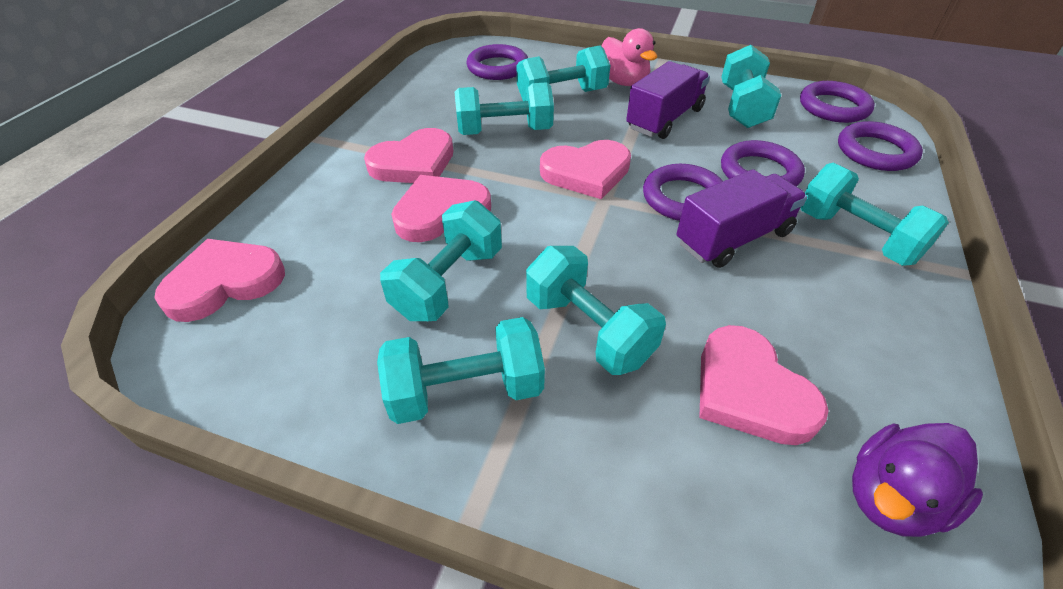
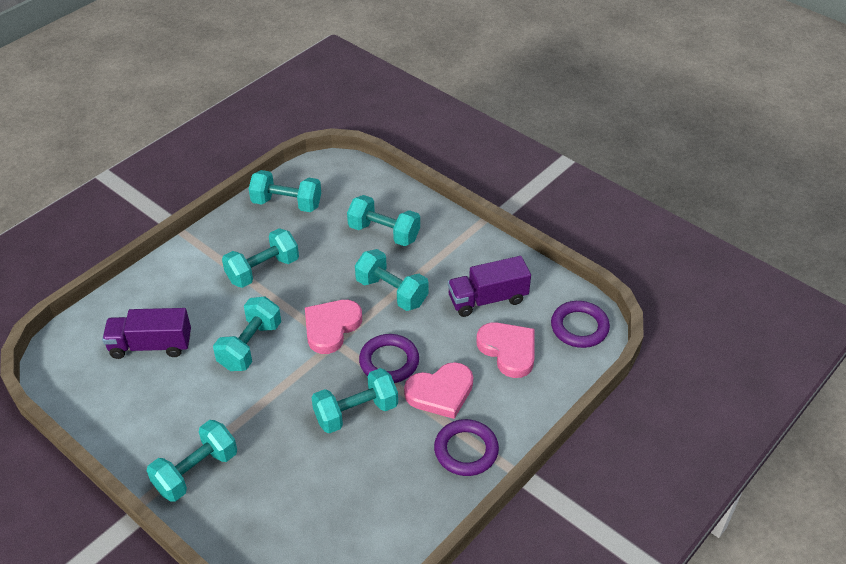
pink duck: 1 -> 0
pink heart: 5 -> 3
purple duck: 1 -> 0
purple ring: 5 -> 3

